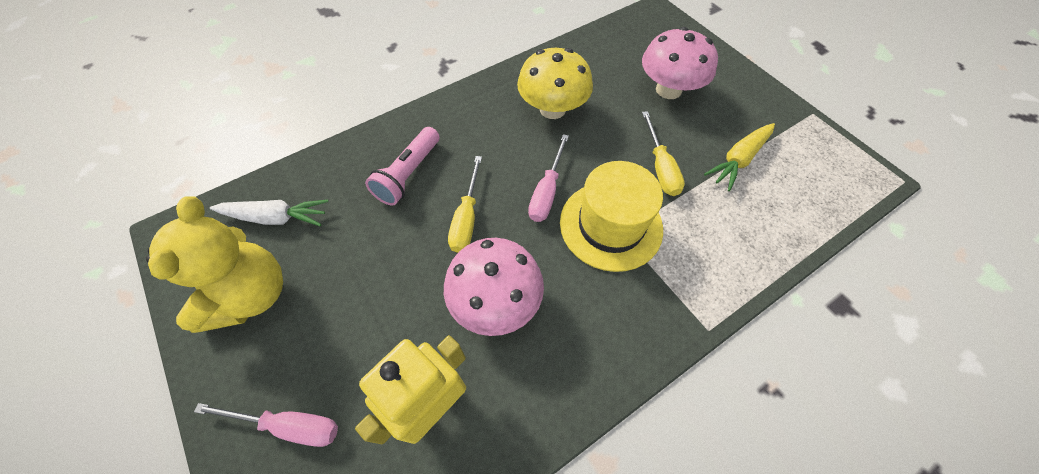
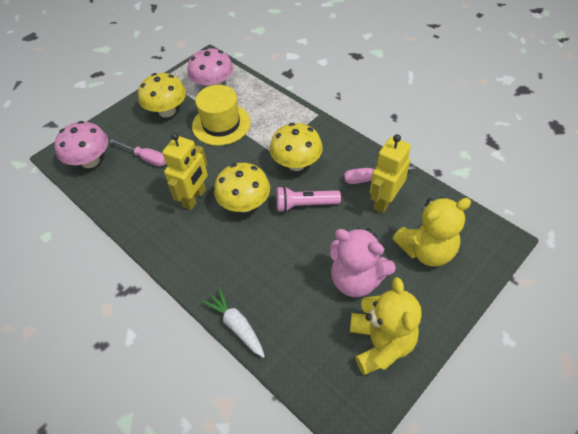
pink teddy bear: 0 -> 1
yellow carrot: 1 -> 0
yellow mushroom: 1 -> 3
yellow robot: 1 -> 2
yellow screwdriver: 2 -> 0
yellow teddy bear: 1 -> 2

